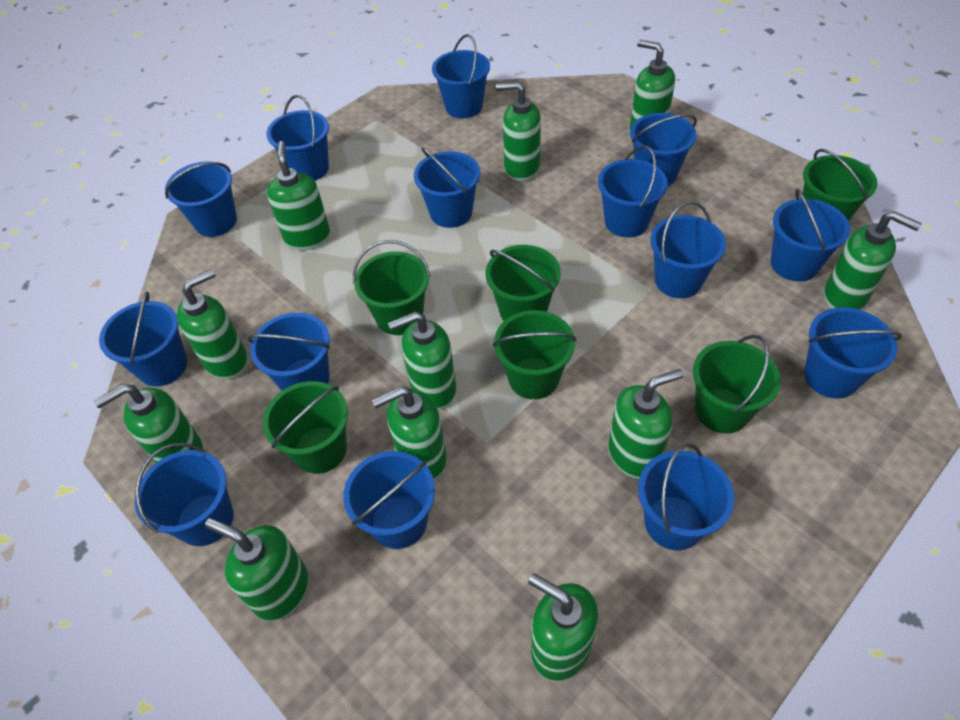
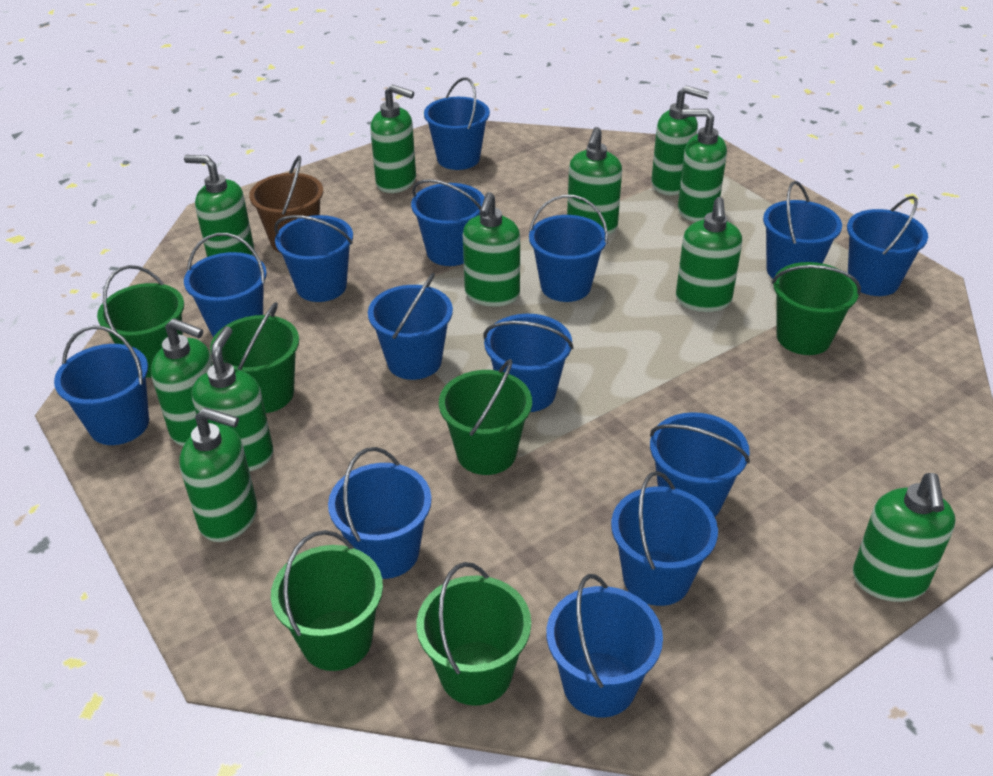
brown bucket: 0 -> 1

